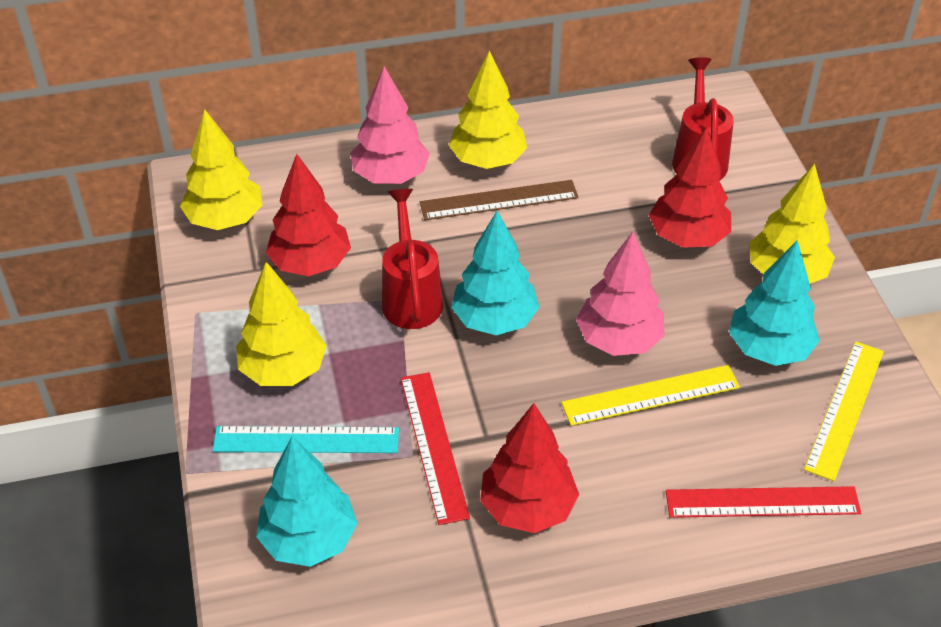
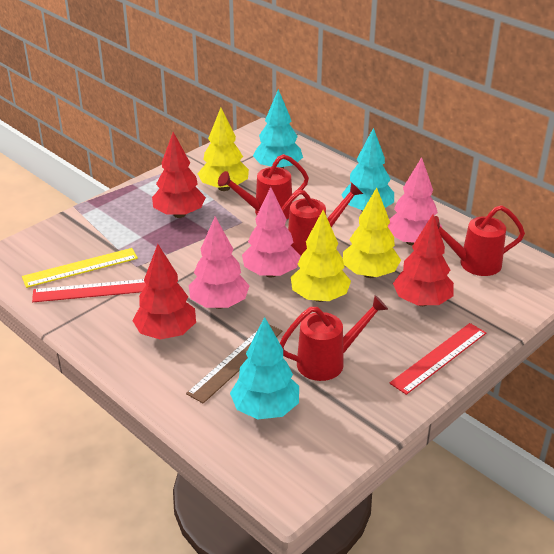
pink tree: 2 -> 3
red watering can: 2 -> 4
turquoise ruler: 1 -> 0
yellow ruler: 2 -> 1
yellow tree: 4 -> 3

